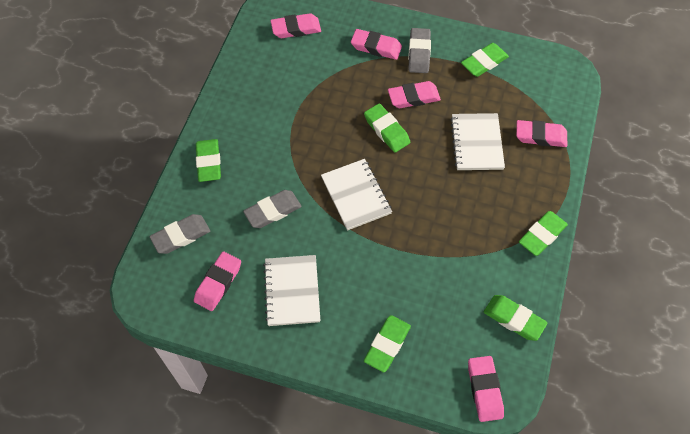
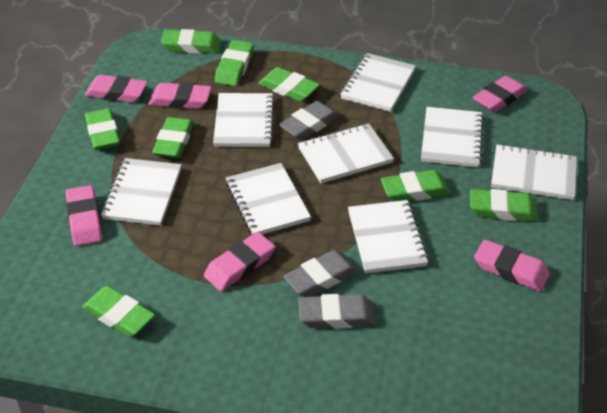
green eraser: 6 -> 8
white notebook: 3 -> 8

